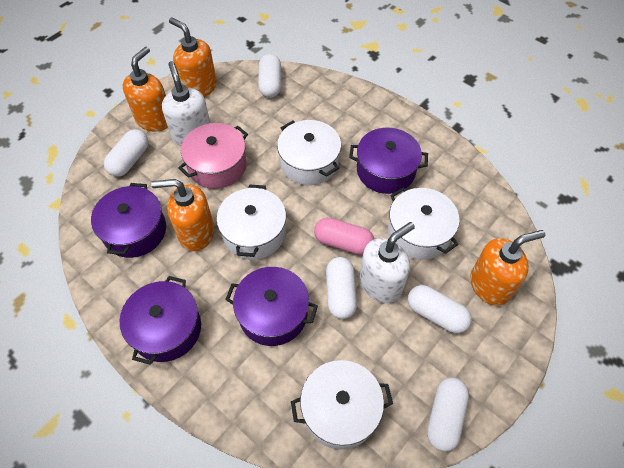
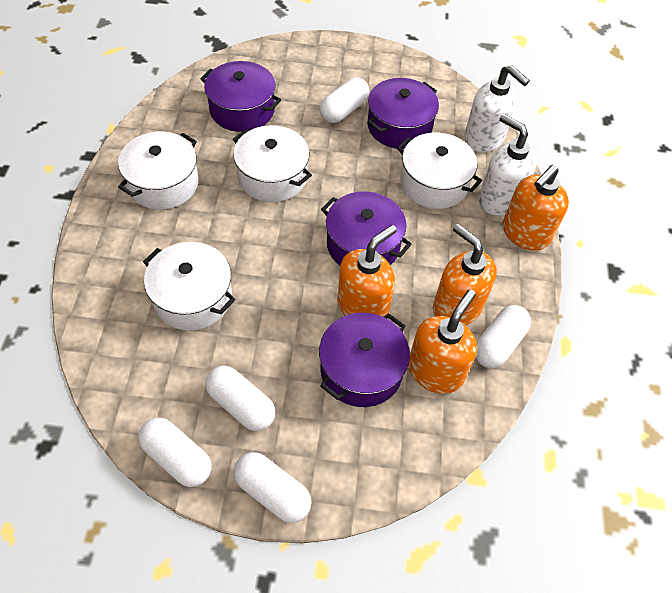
pink capsule: 1 -> 0
pink pot: 1 -> 0

